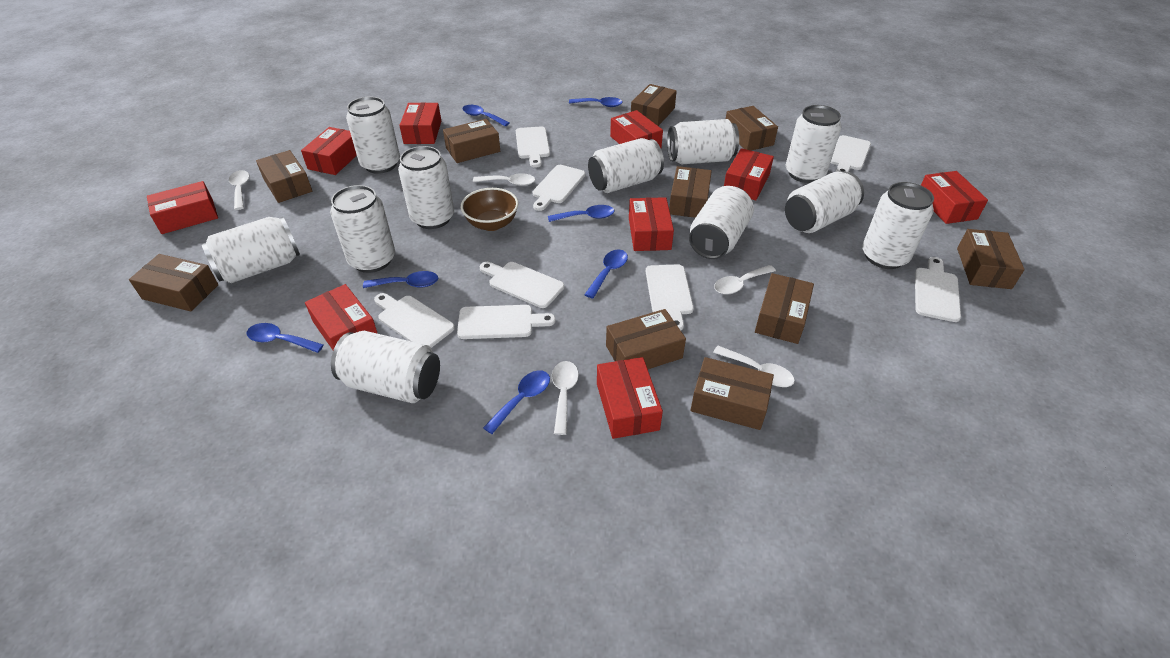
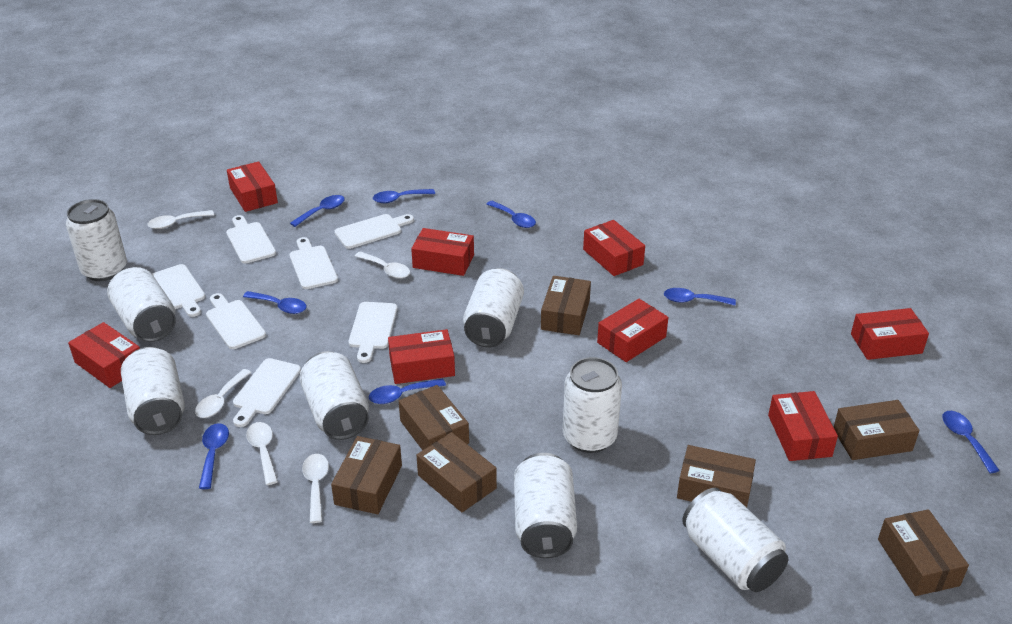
blue spoon: 7 -> 8
brown bowl: 1 -> 0
brown box: 10 -> 7
red box: 9 -> 8
white can: 11 -> 8
white cutting board: 8 -> 7

